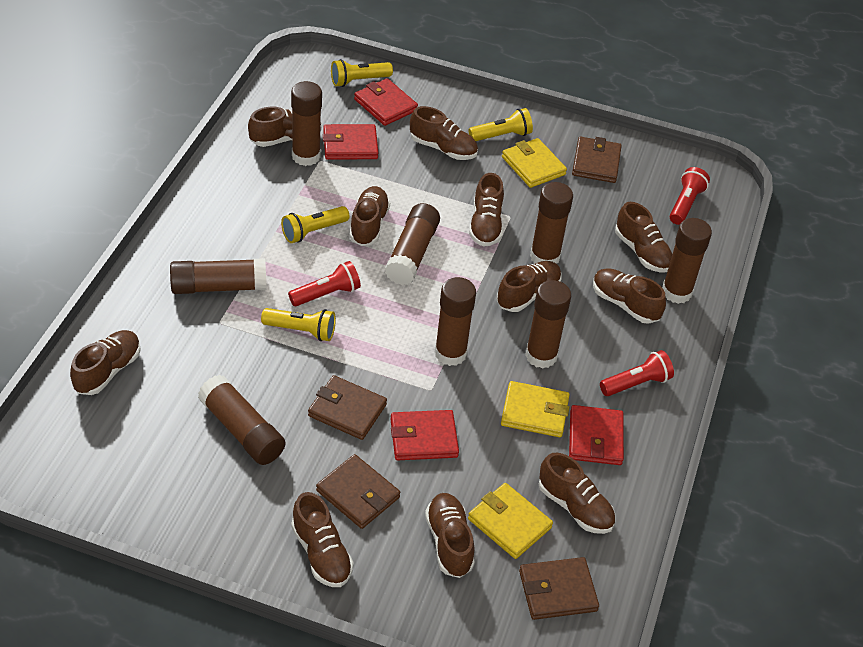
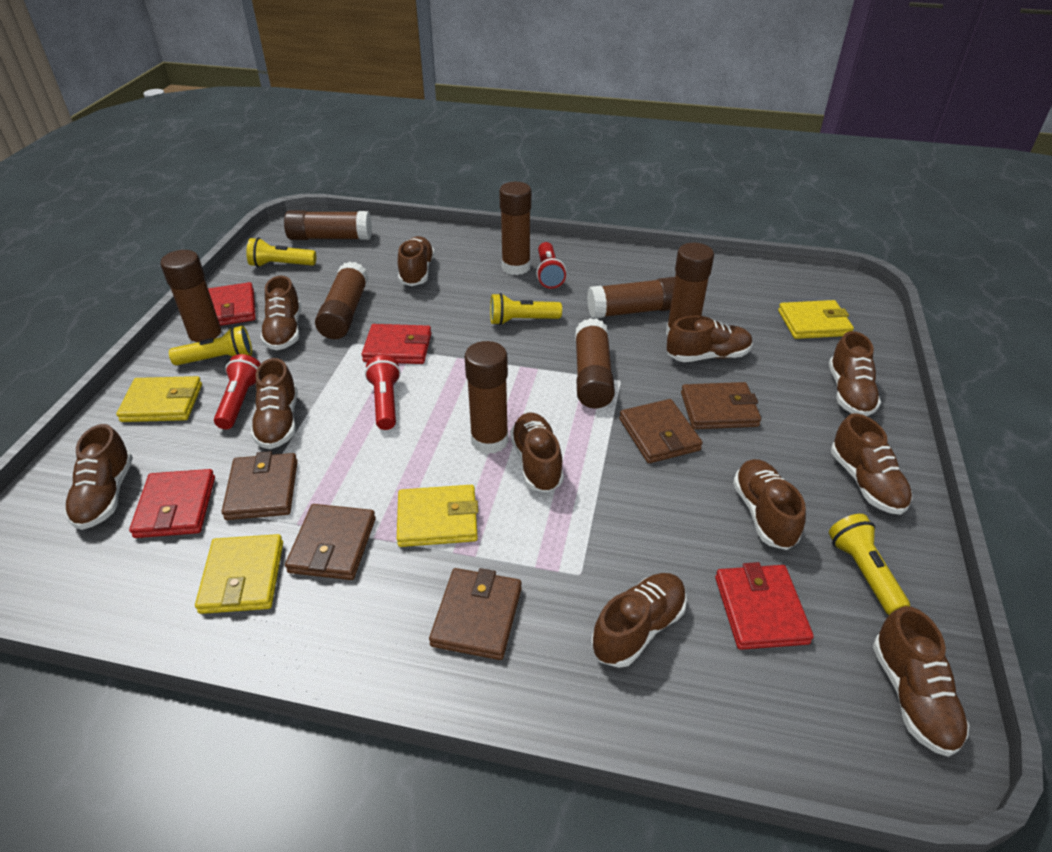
brown wallet: 4 -> 5
yellow wallet: 3 -> 4

